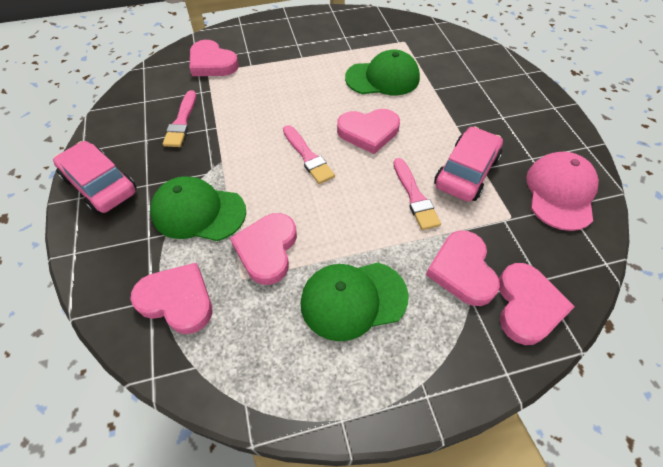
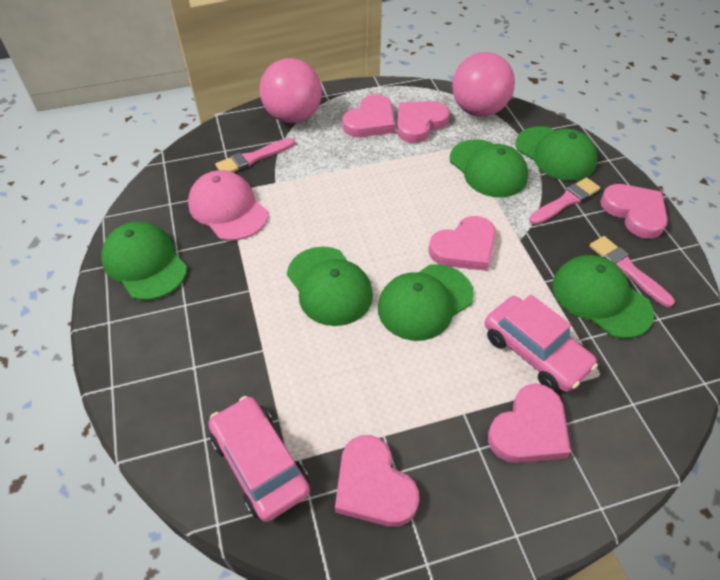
green cap: 3 -> 6
pink ball: 0 -> 2

